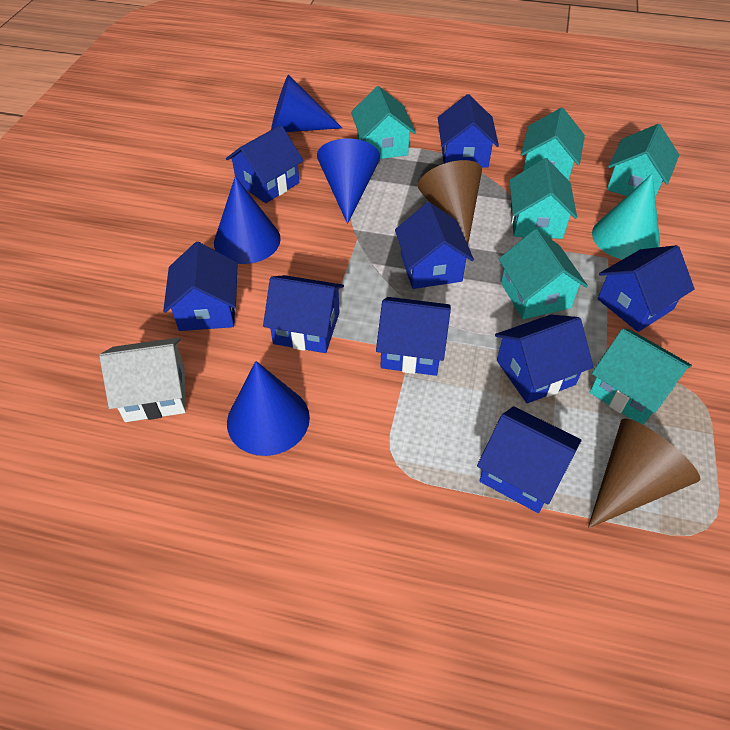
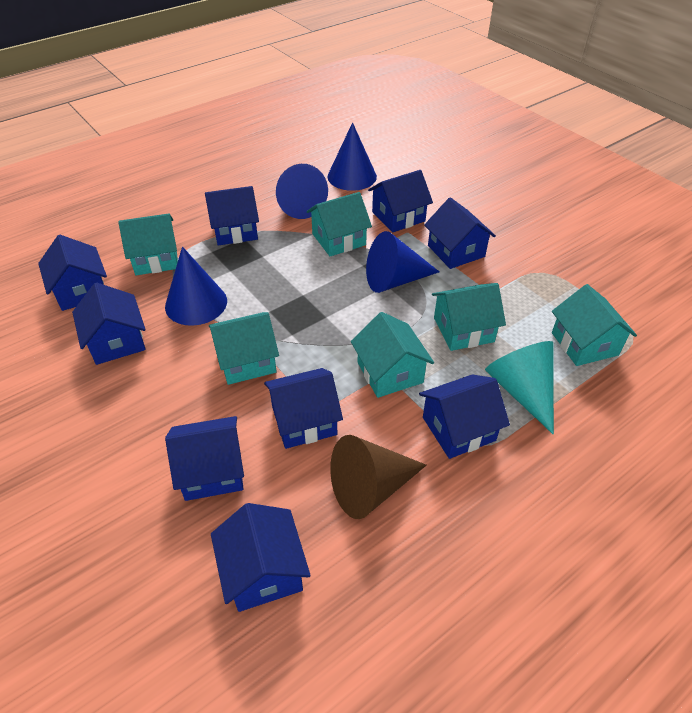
brown cone: 2 -> 1
white house: 1 -> 0

